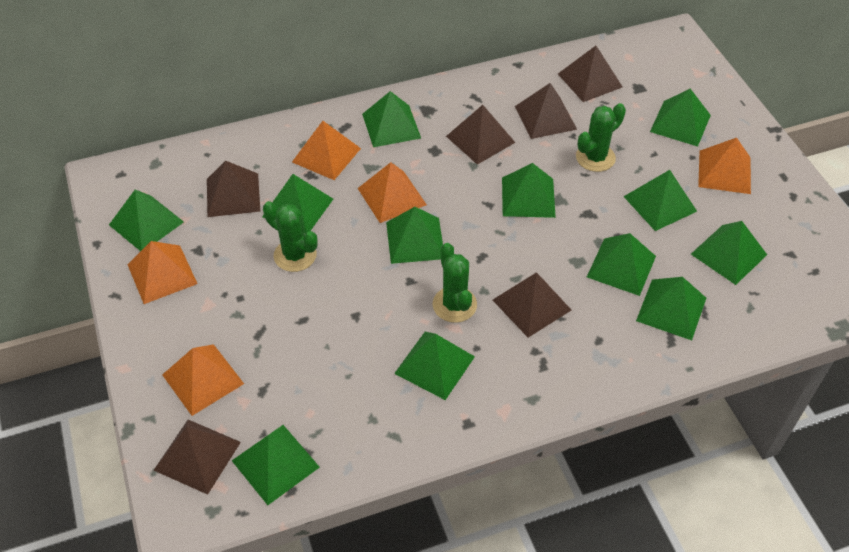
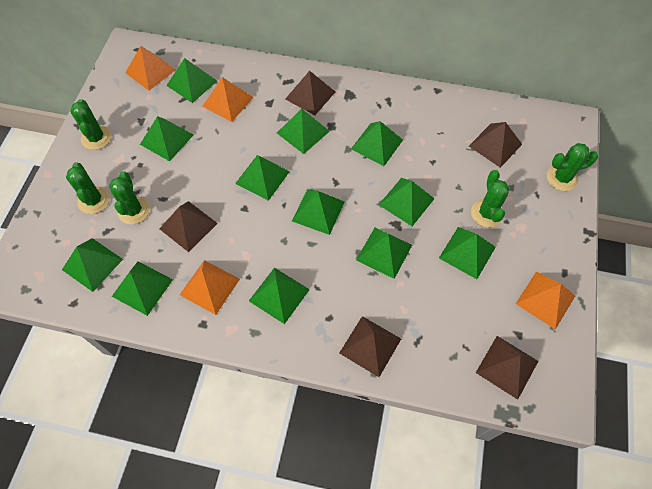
brown pyramid: 6 -> 5
green cactus: 3 -> 5
orange pyramid: 5 -> 4

